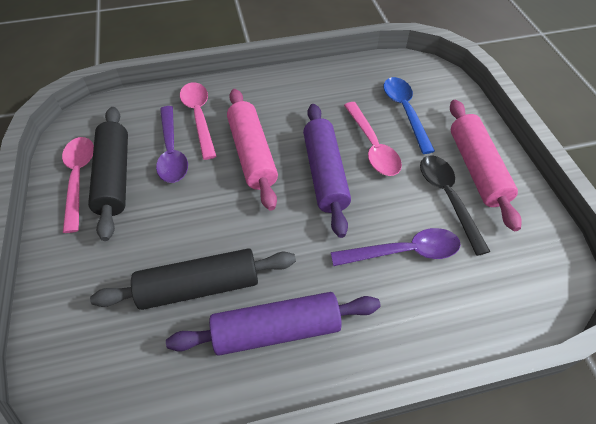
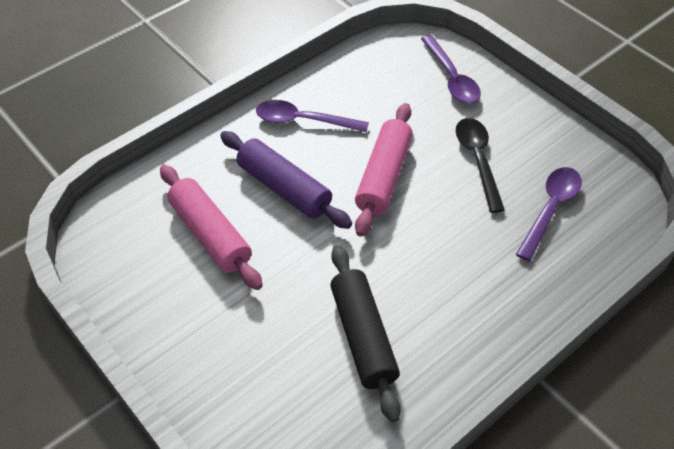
black rolling pin: 2 -> 1
blue spoon: 1 -> 0
pink spoon: 3 -> 0
purple rolling pin: 2 -> 1
purple spoon: 2 -> 3

